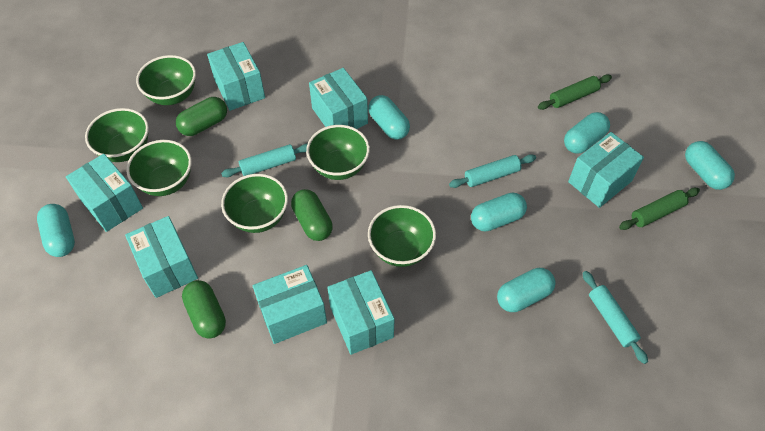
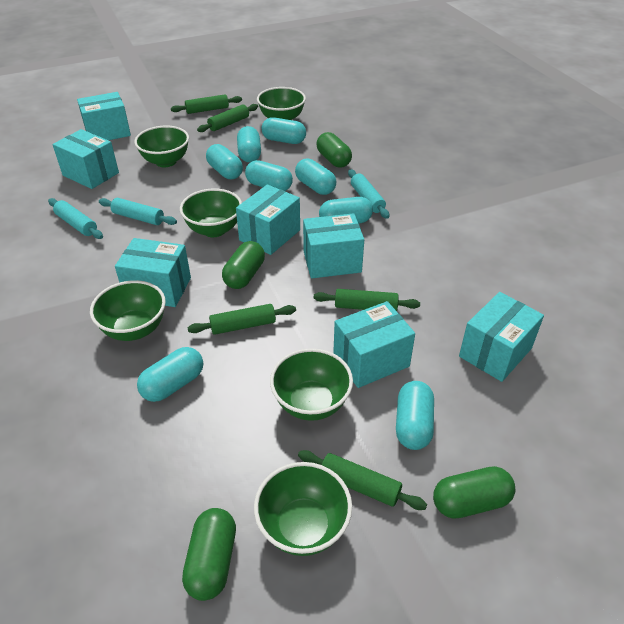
green capsule: 3 -> 4
green rolling pin: 2 -> 5
turquoise capsule: 6 -> 8

